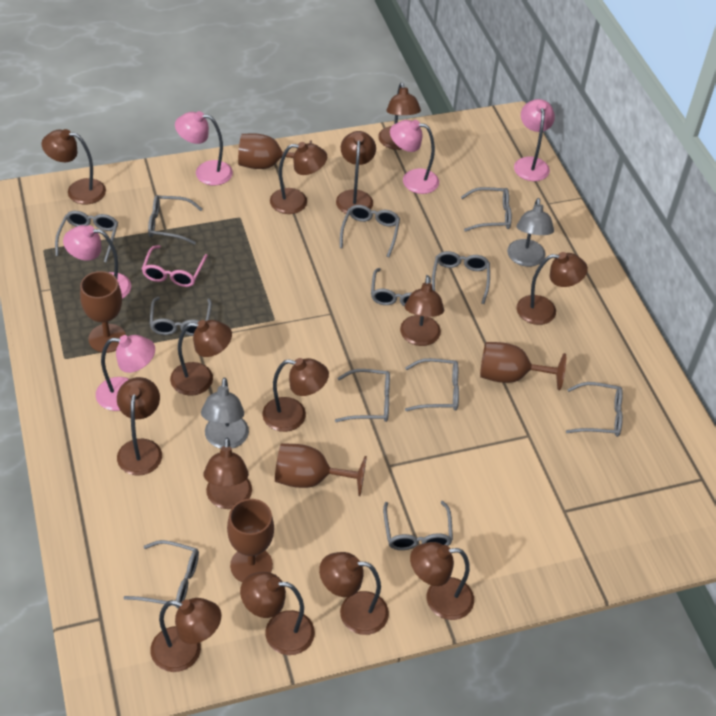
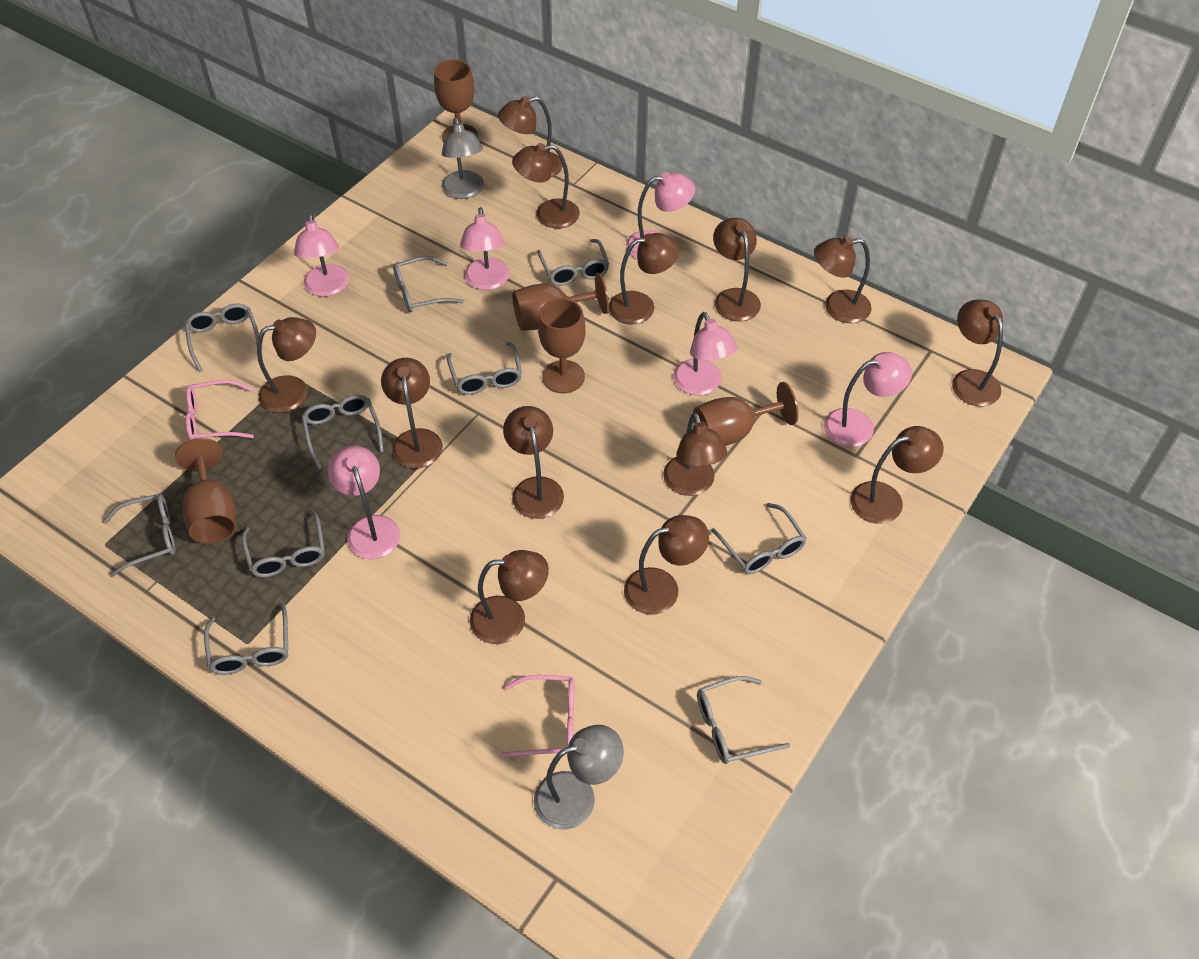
brown lamp: 14 -> 13
grey glasses: 12 -> 10
pink glasses: 1 -> 2
pink lamp: 5 -> 6

